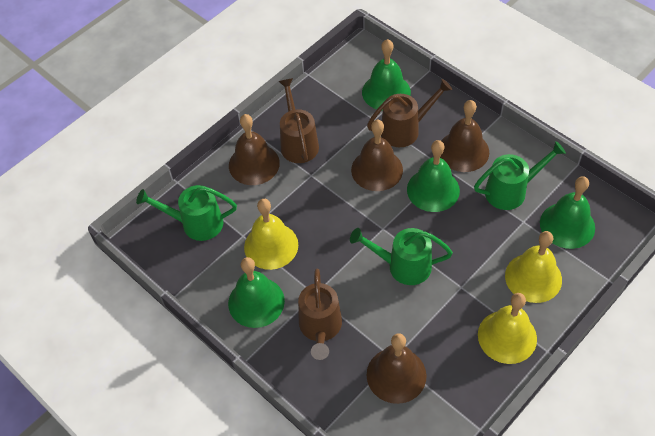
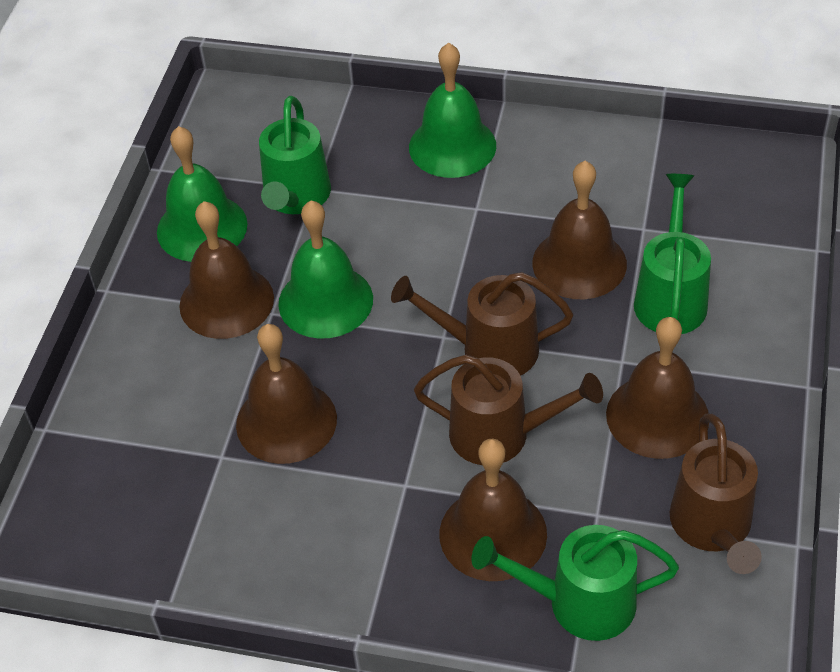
brown bell: 4 -> 5
green bell: 4 -> 3
yellow bell: 3 -> 0

